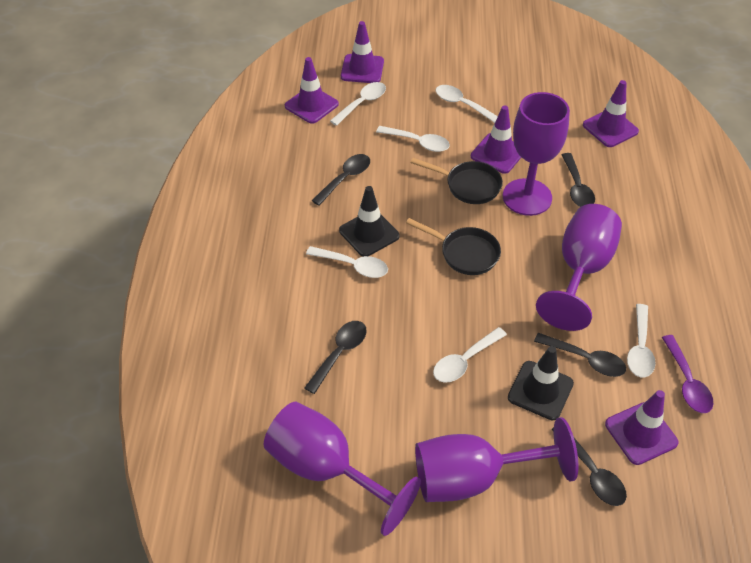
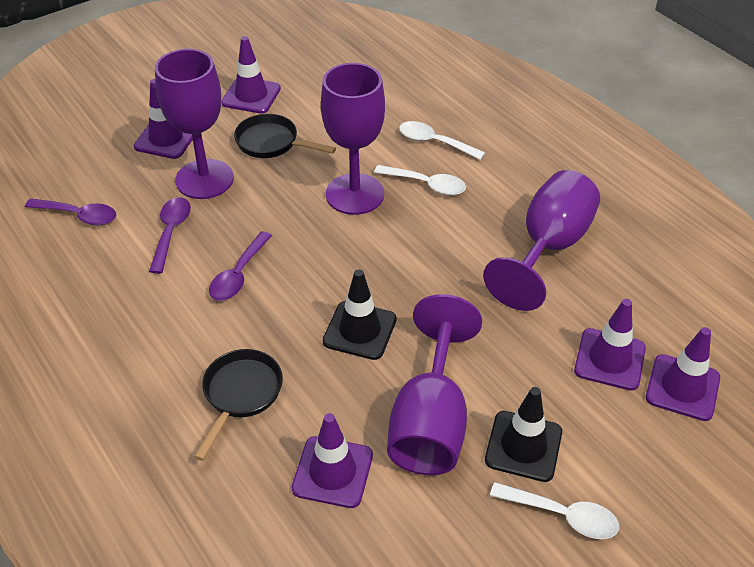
black spoon: 5 -> 0
purple spoon: 1 -> 3
white spoon: 6 -> 3

